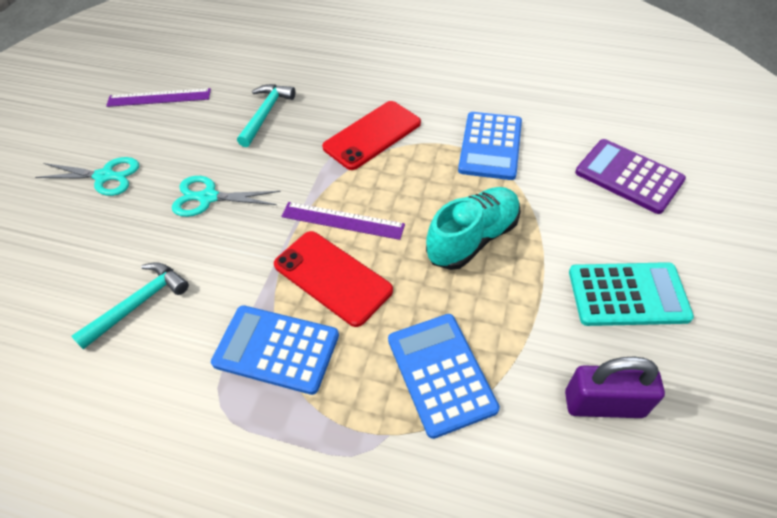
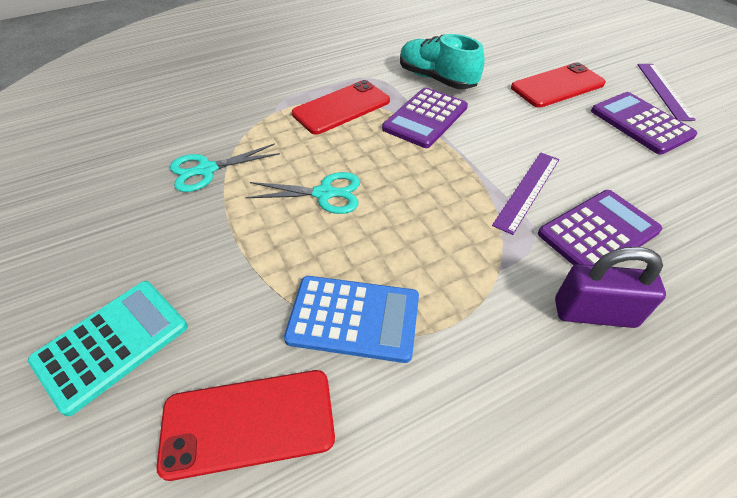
blue calculator: 3 -> 1
purple calculator: 1 -> 3
red phone: 2 -> 3
turquoise hammer: 2 -> 0

